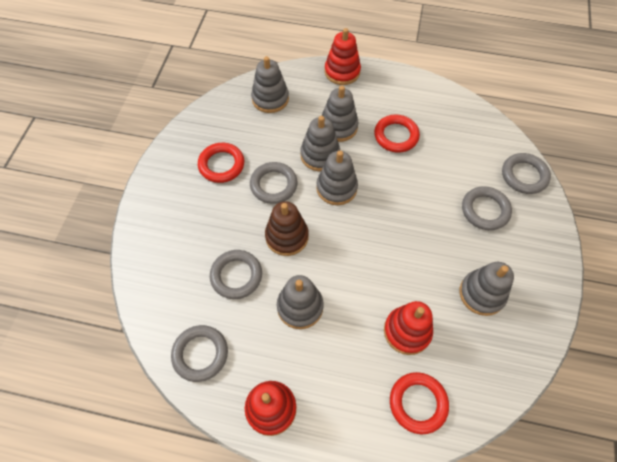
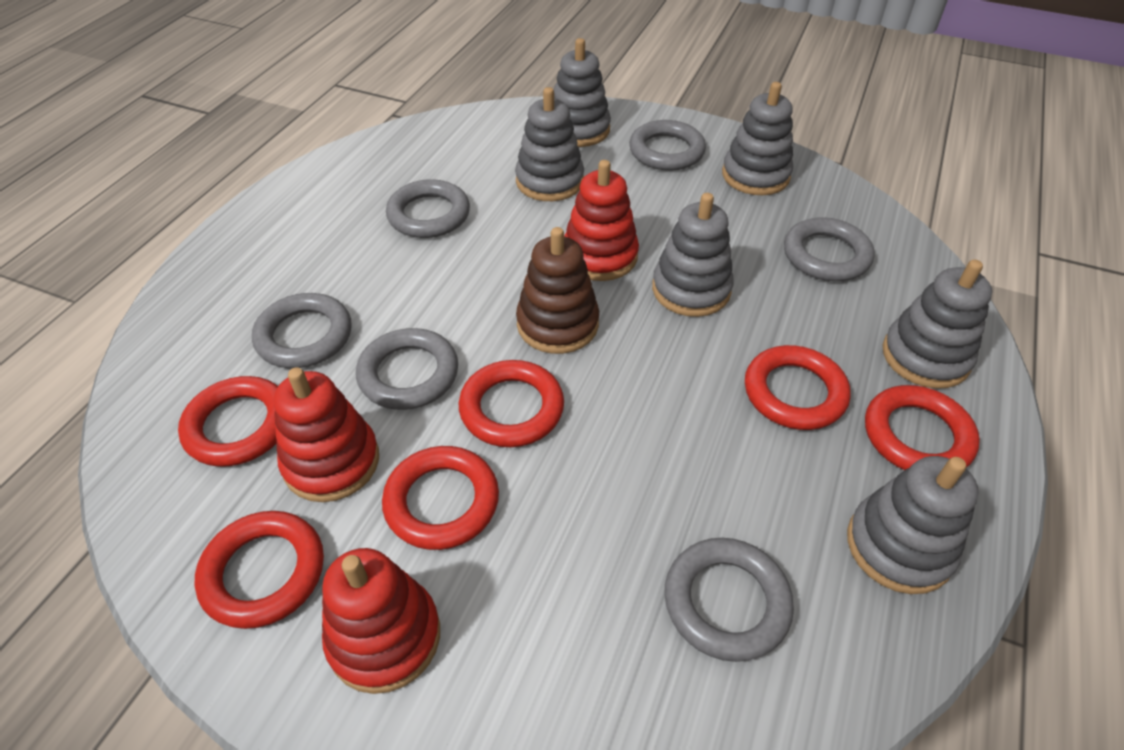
grey ring: 5 -> 6
red ring: 3 -> 6

